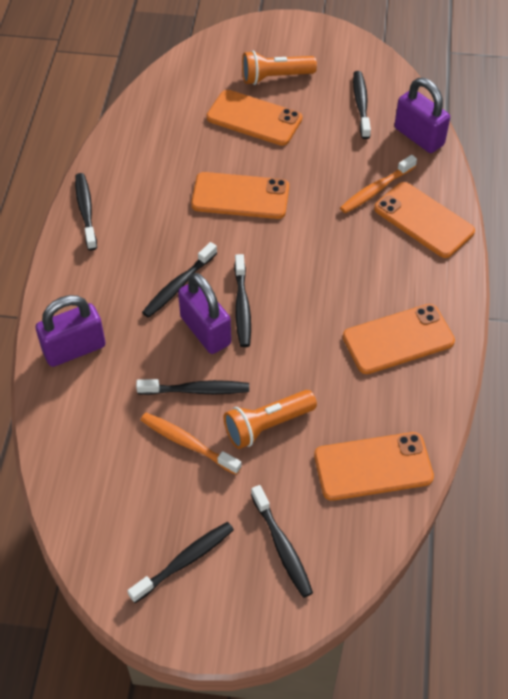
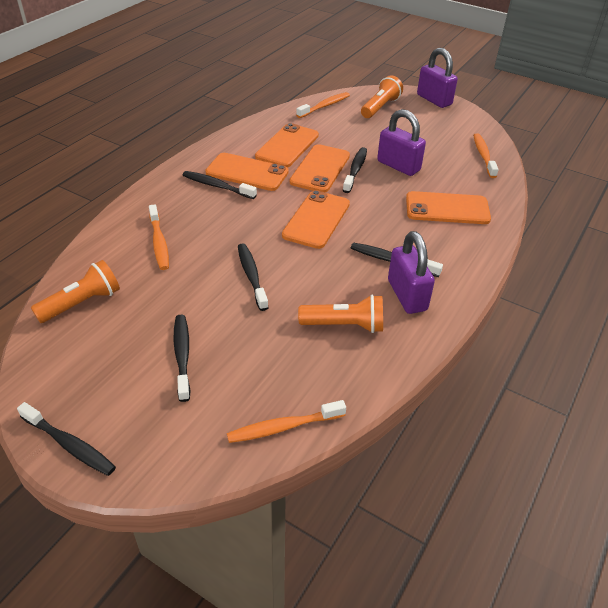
black toothbrush: 7 -> 6
orange flashlight: 2 -> 3
orange toothbrush: 2 -> 4

